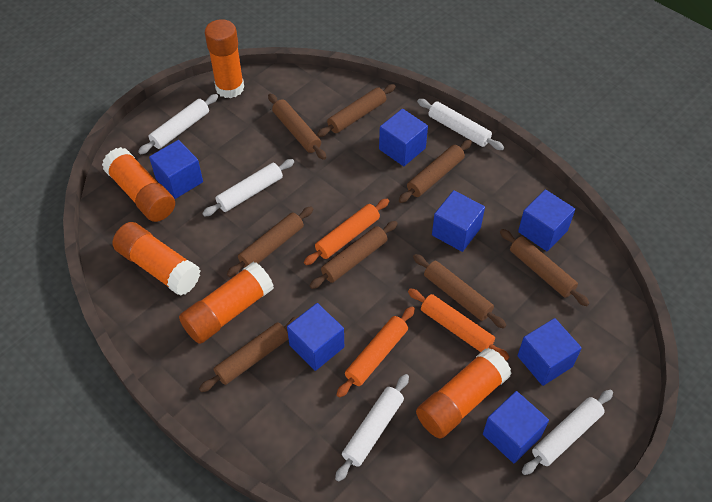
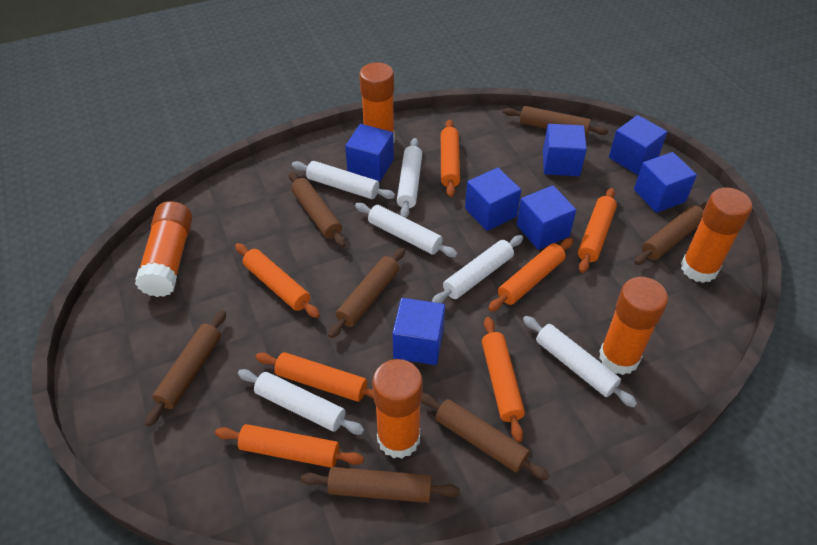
brown rolling pin: 8 -> 7
orange rolling pin: 3 -> 7
white rolling pin: 5 -> 6

